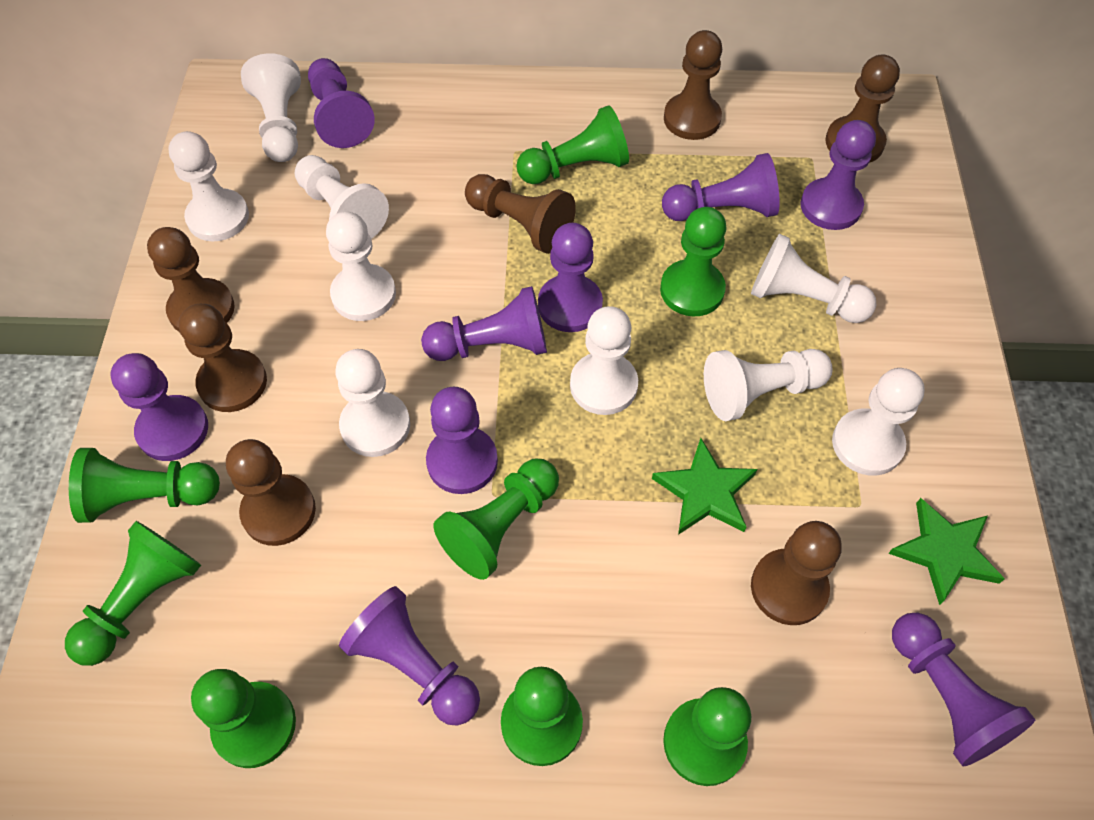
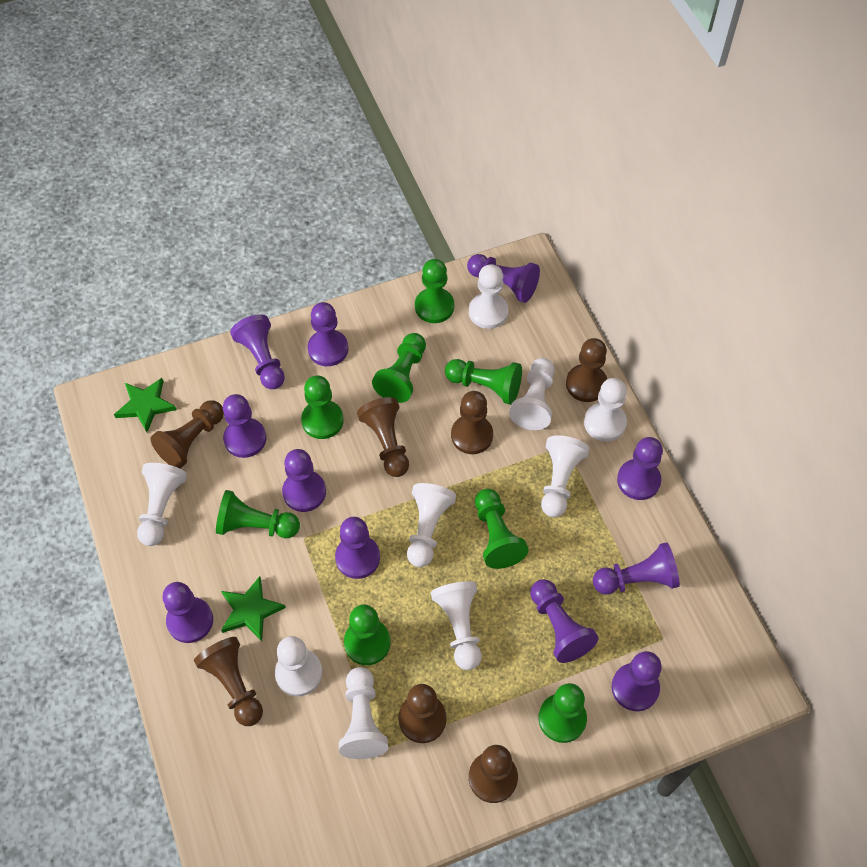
purple pawn: 9 -> 11

